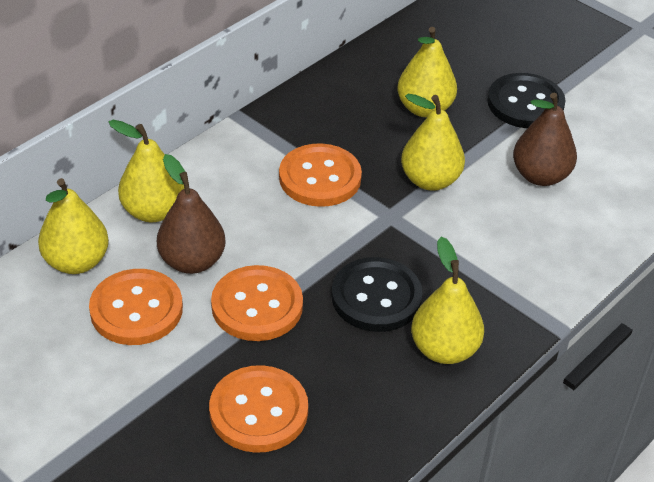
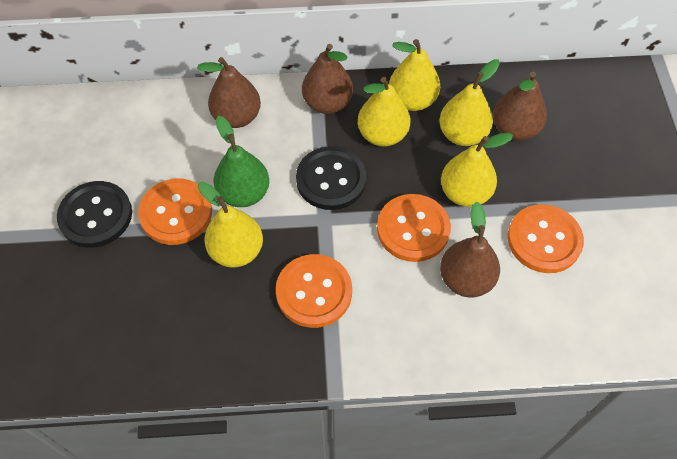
brown pear: 2 -> 4
green pear: 0 -> 1

